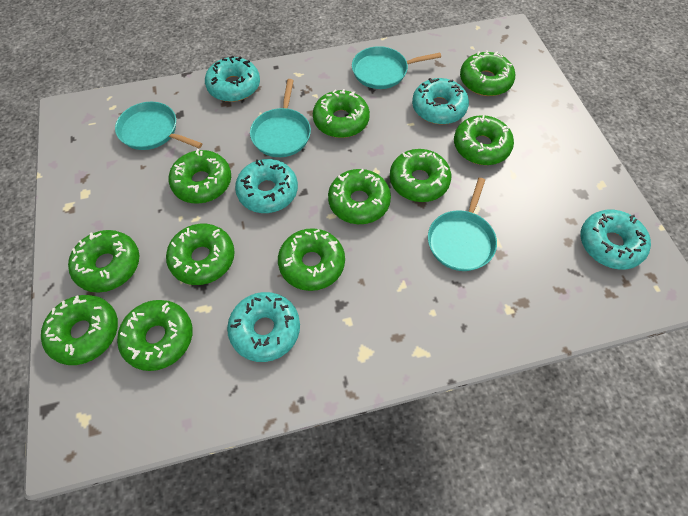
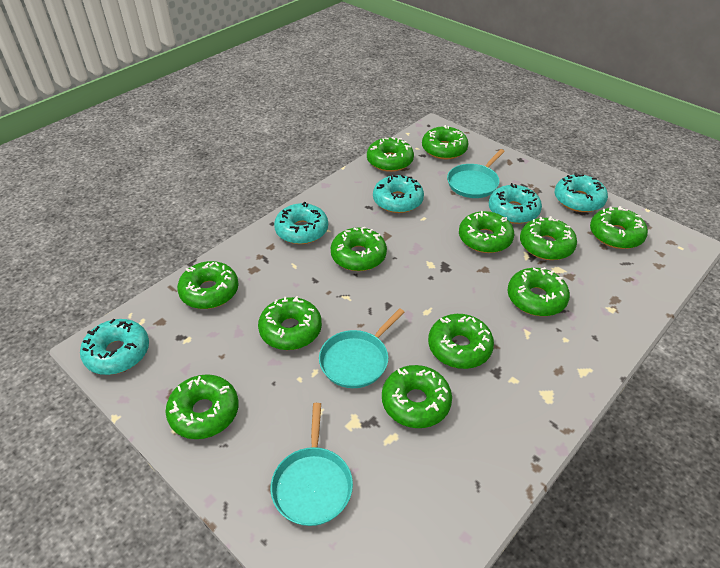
green donut: 11 -> 12
turquoise pan: 4 -> 3

